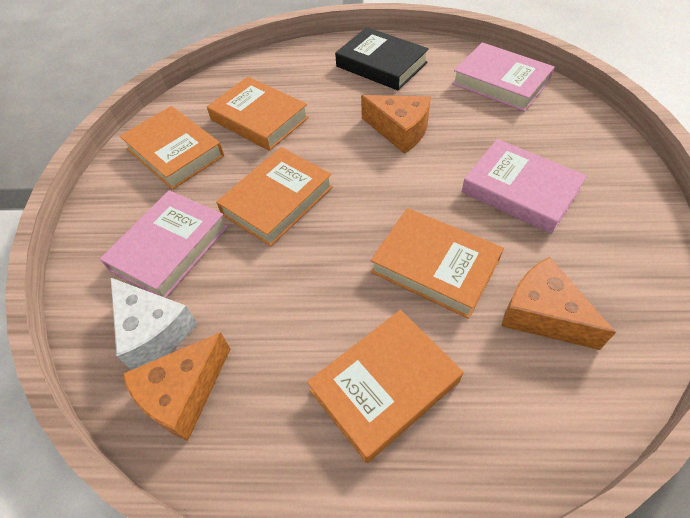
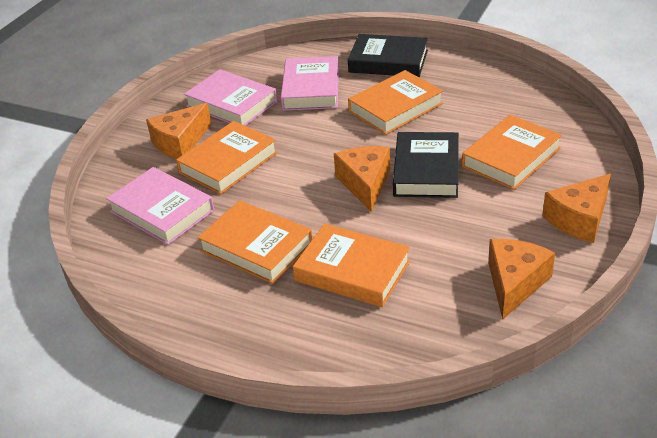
black book: 1 -> 2
orange cheese: 3 -> 4
white cheese: 1 -> 0

